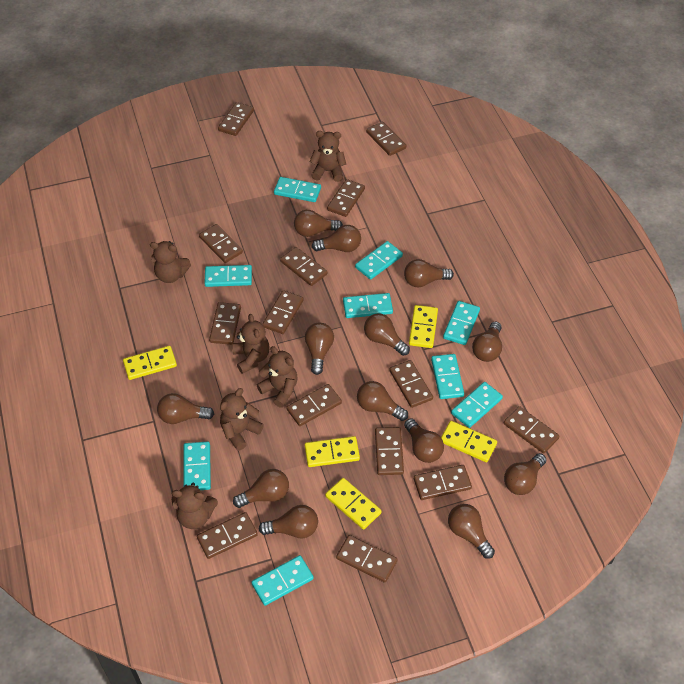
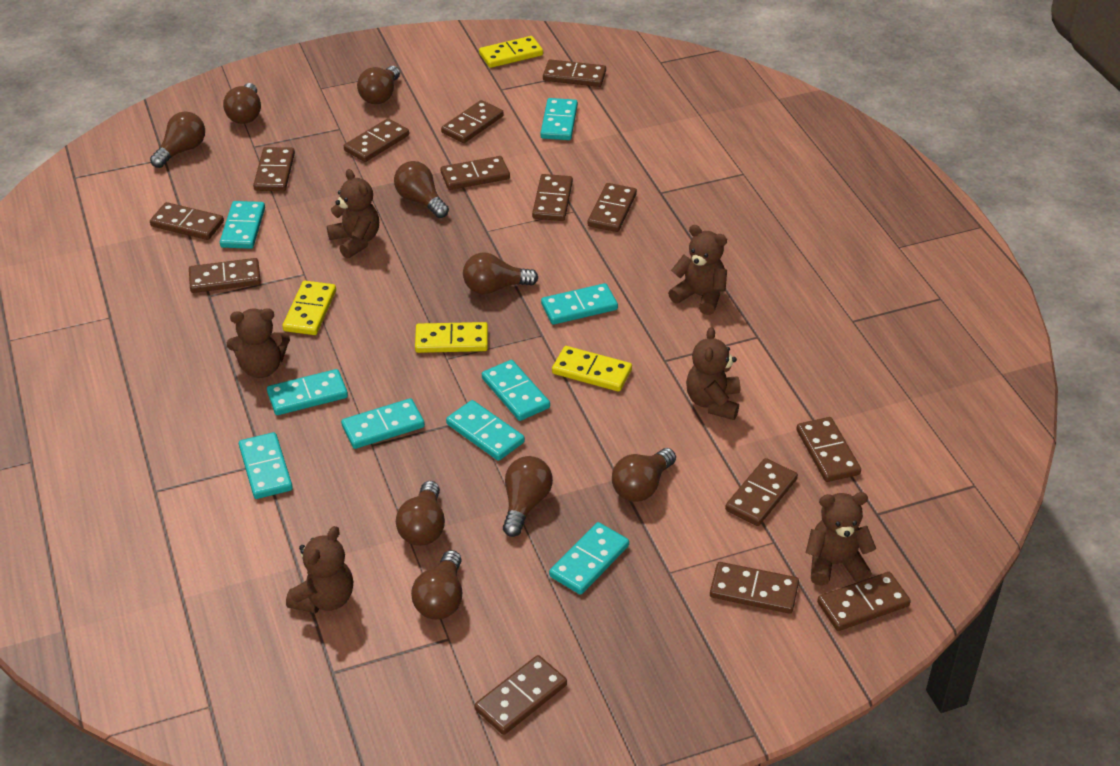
brown light bulb: 13 -> 9
yellow domino: 5 -> 4

